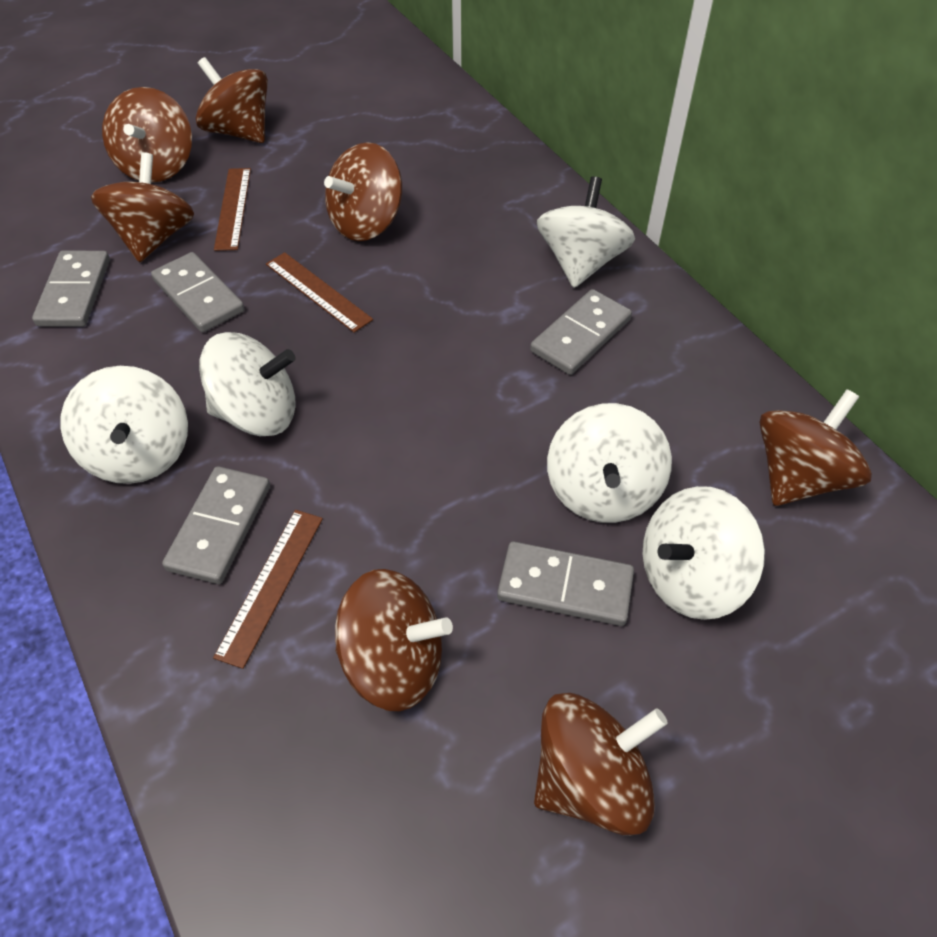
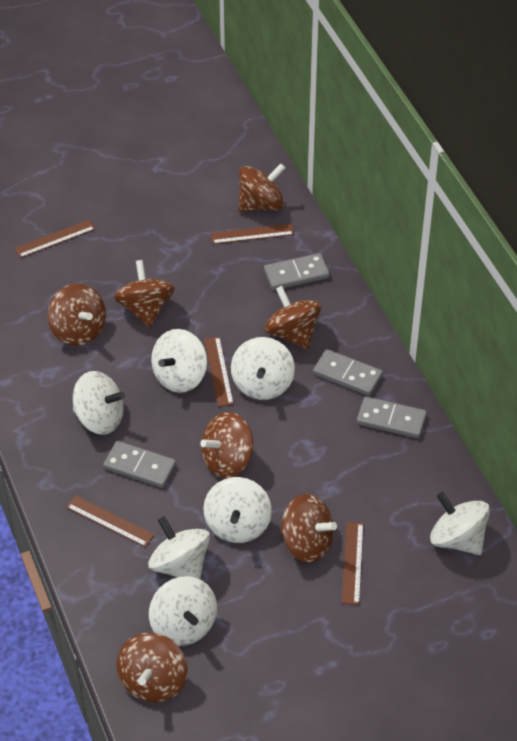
brown ruler: 3 -> 5
grey domino: 5 -> 4
white spinning top: 5 -> 7

